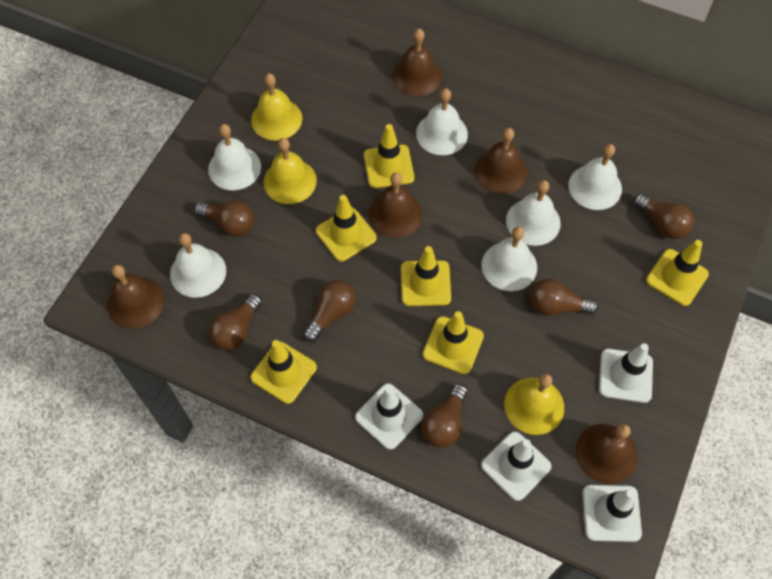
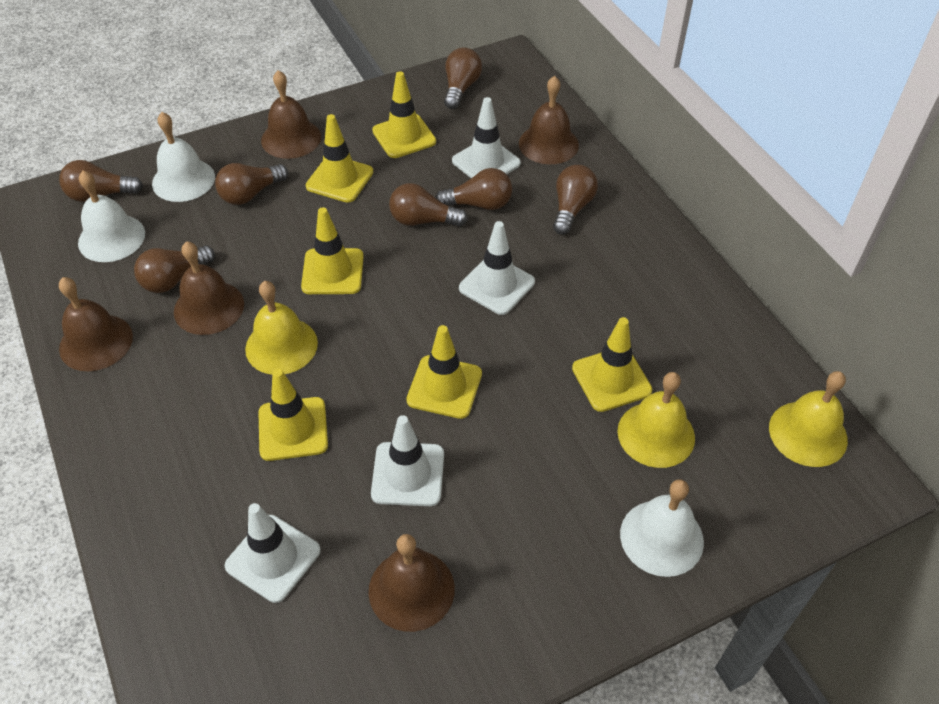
brown light bulb: 6 -> 7
white bell: 6 -> 3

